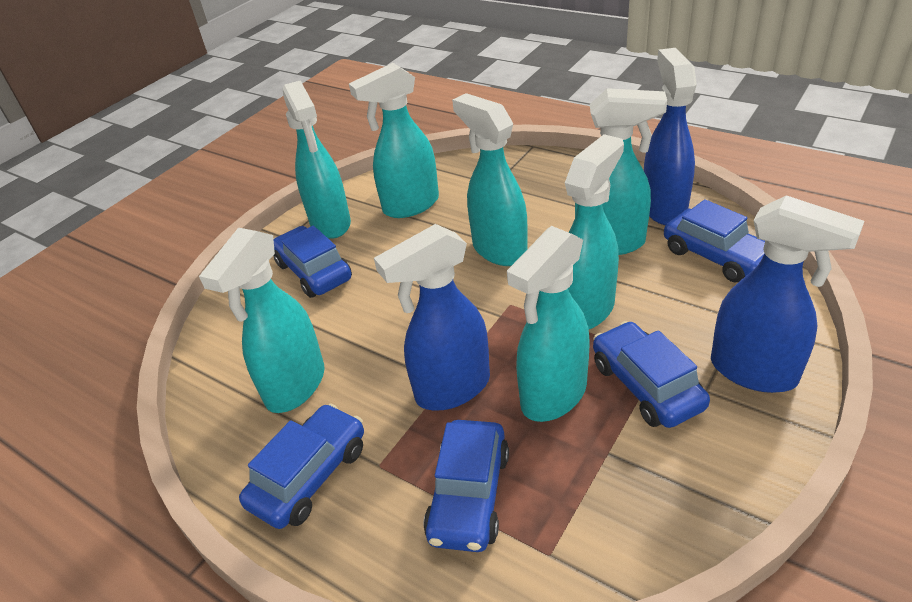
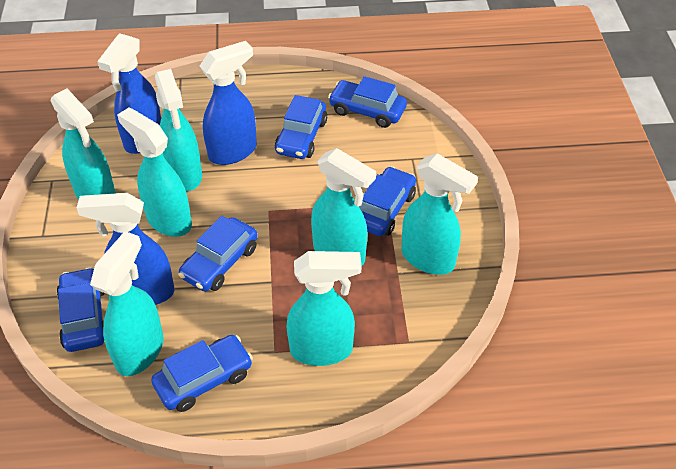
blue car: 5 -> 6

